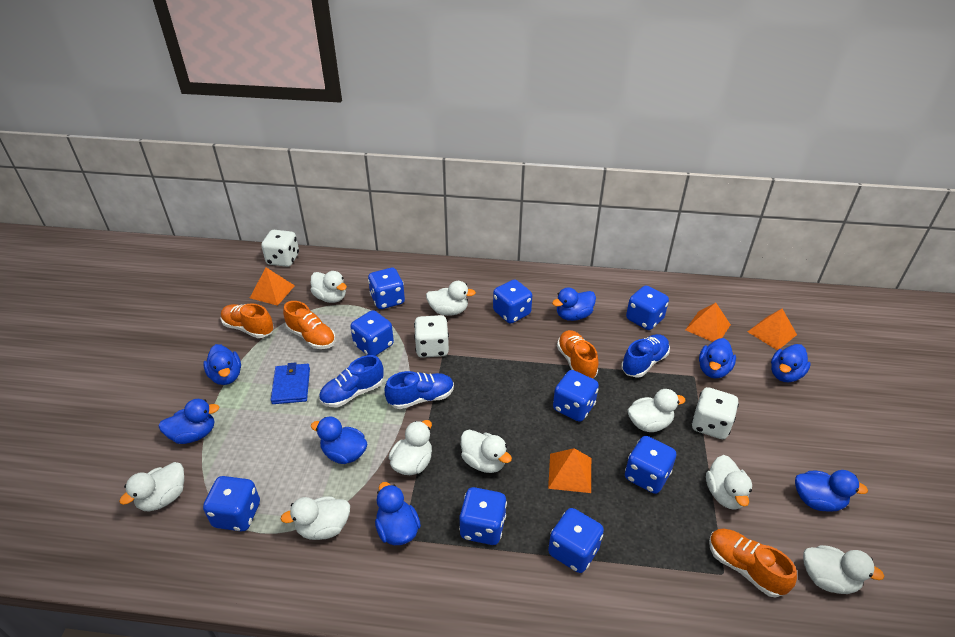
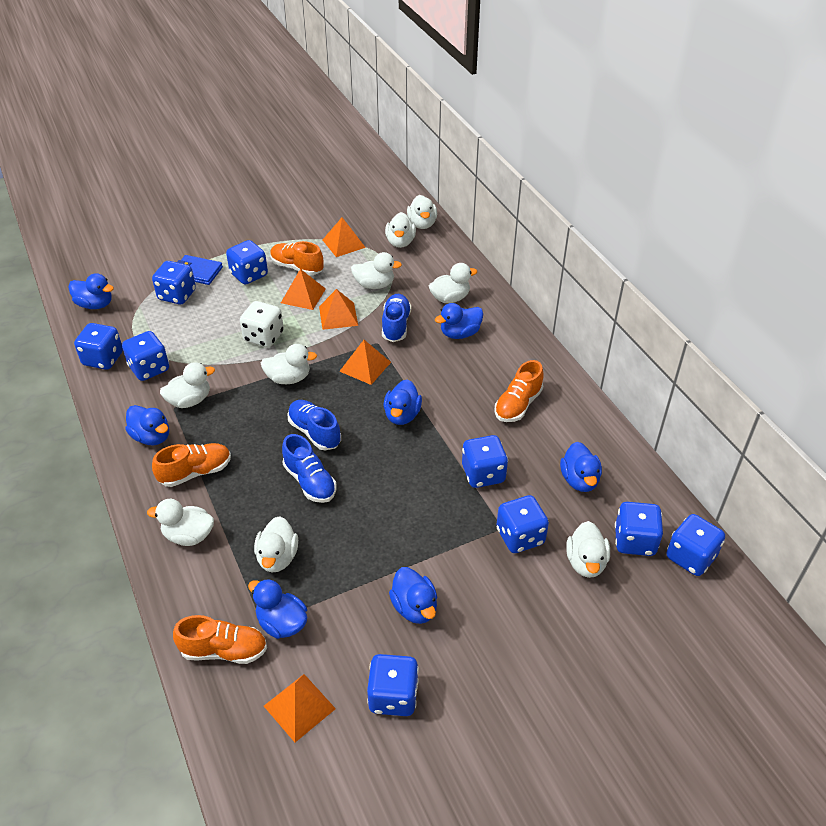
blue duck: 8 -> 7
orange pyramid: 4 -> 5
white dice: 3 -> 1

